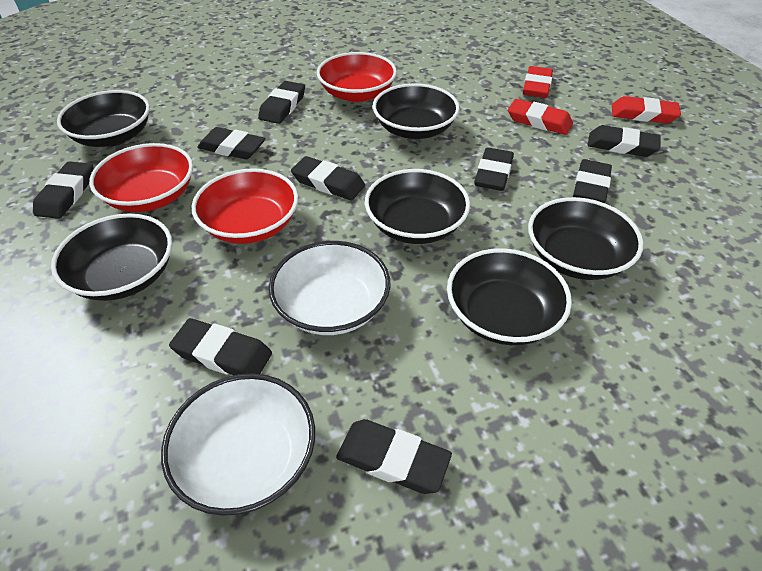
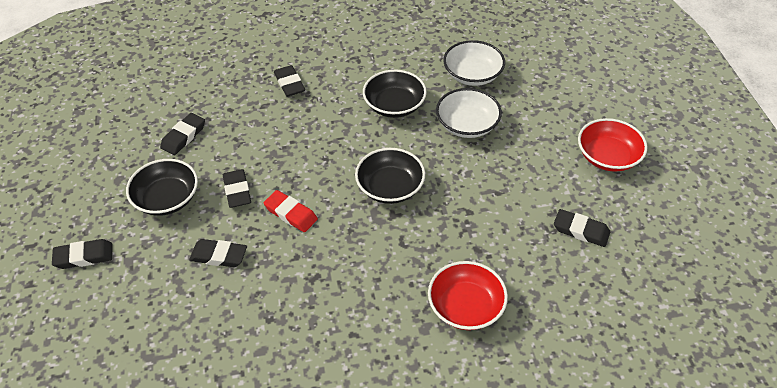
black bowl: 6 -> 3
black eraser: 9 -> 6
red bowl: 3 -> 2
red eraser: 3 -> 1

